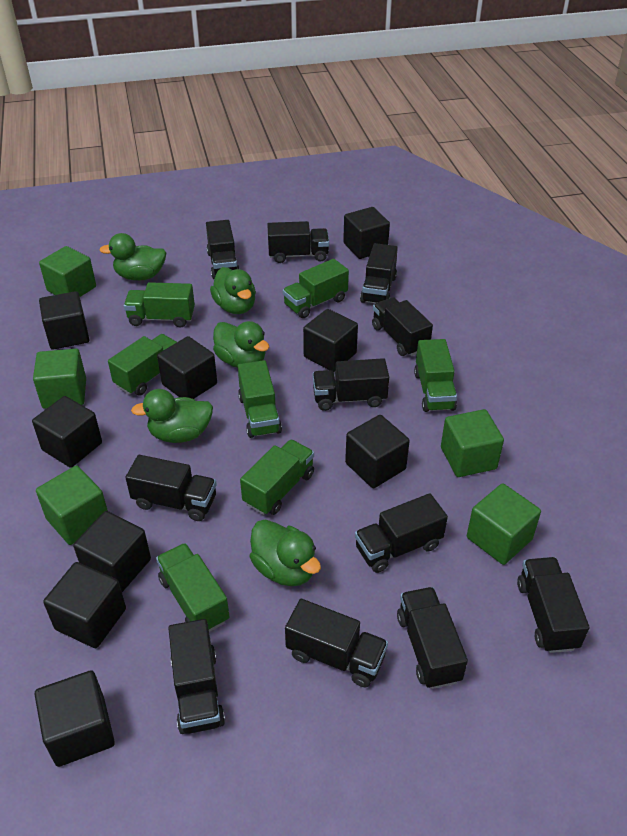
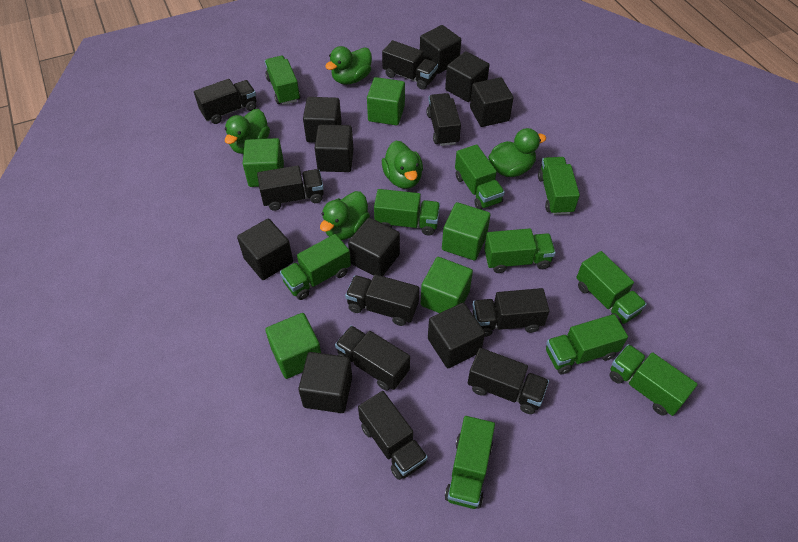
black truck: 11 -> 9
green truck: 7 -> 10

